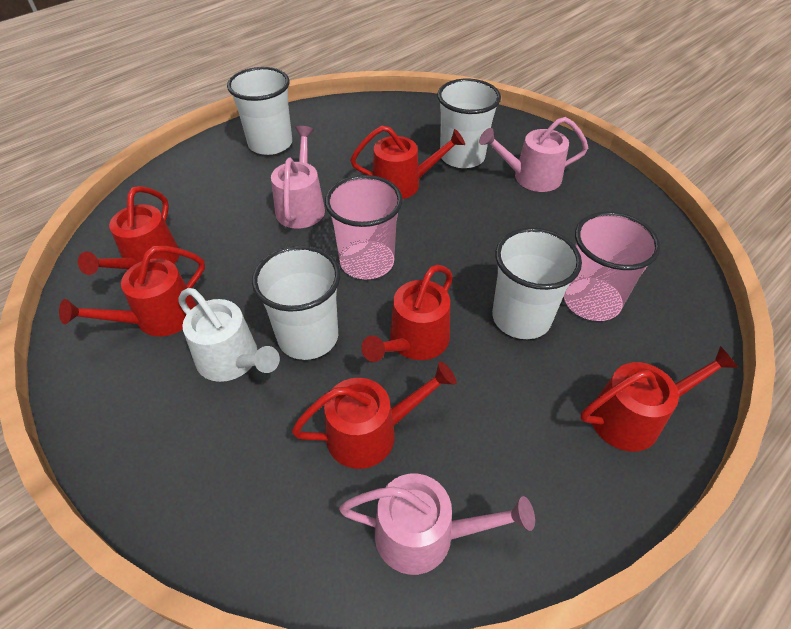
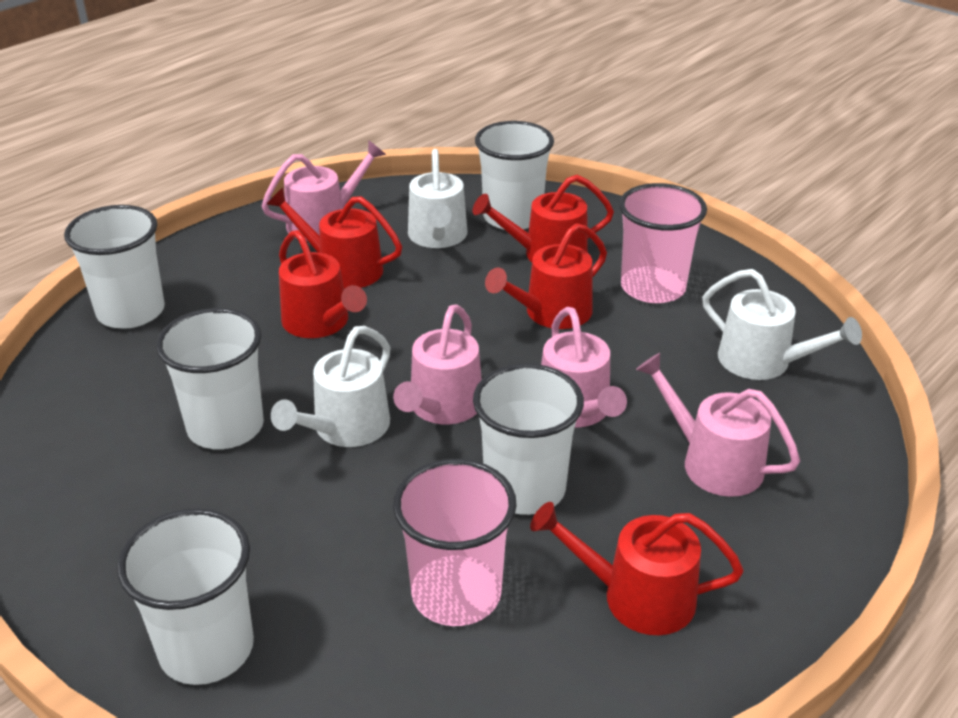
pink watering can: 3 -> 4
red watering can: 6 -> 5
white cup: 4 -> 5
white watering can: 1 -> 3

